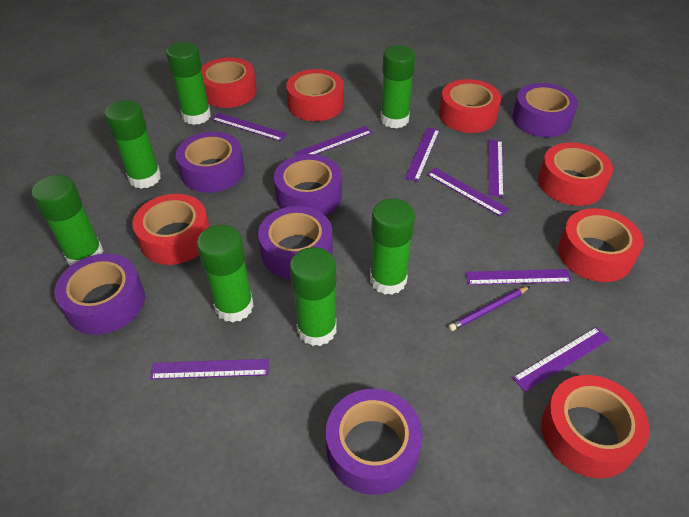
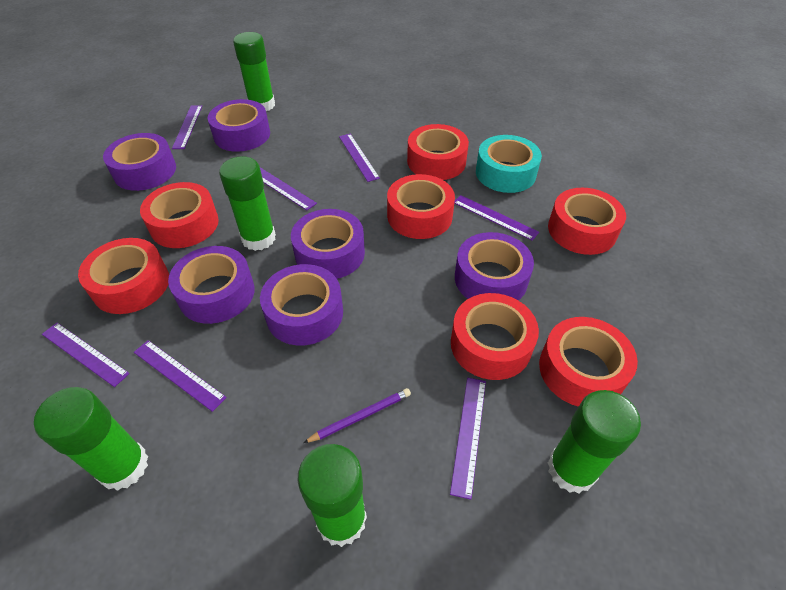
green glue stick: 7 -> 5
purple ruler: 8 -> 7
turquoise tape: 0 -> 1

